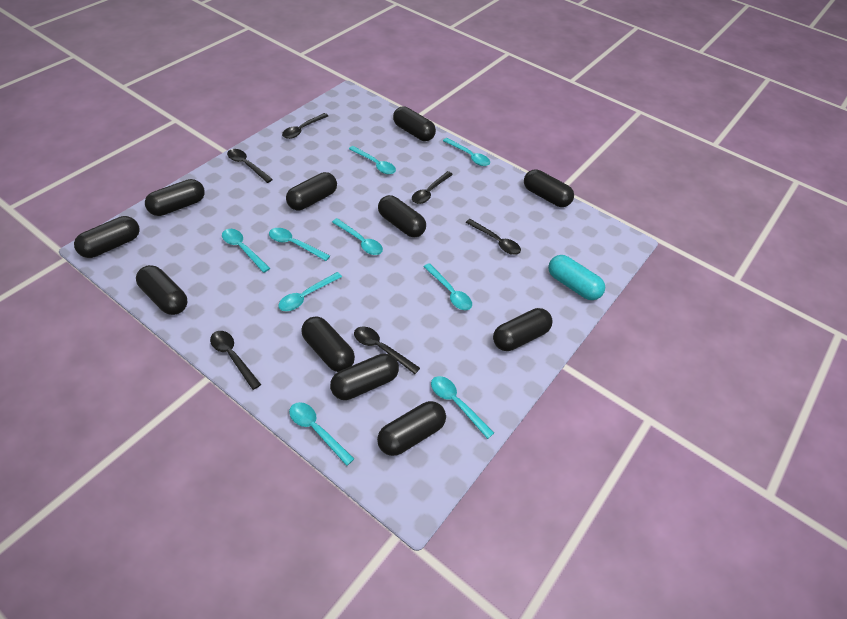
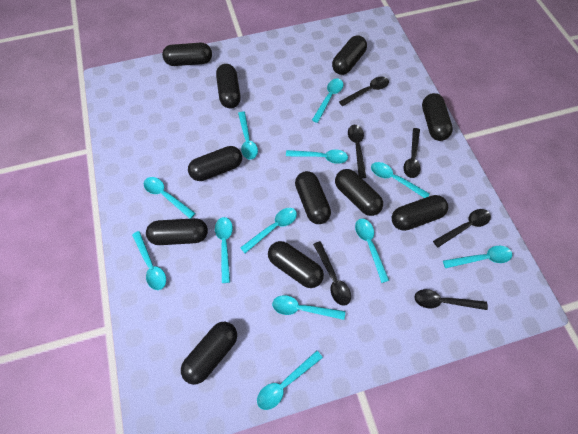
turquoise capsule: 1 -> 0
turquoise spoon: 9 -> 12

